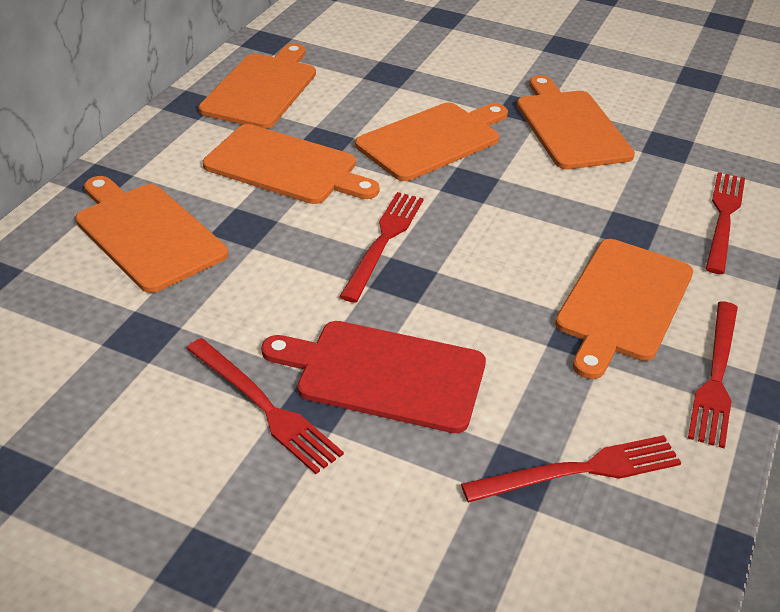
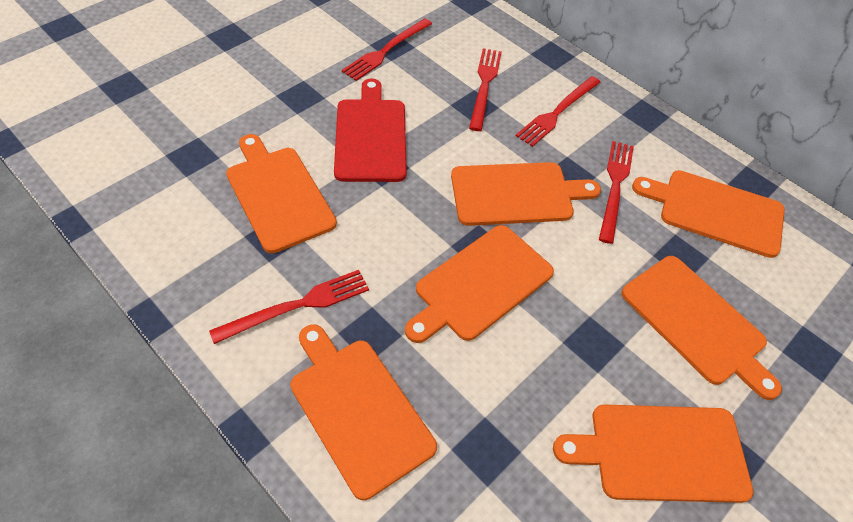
orange cutting board: 6 -> 7

